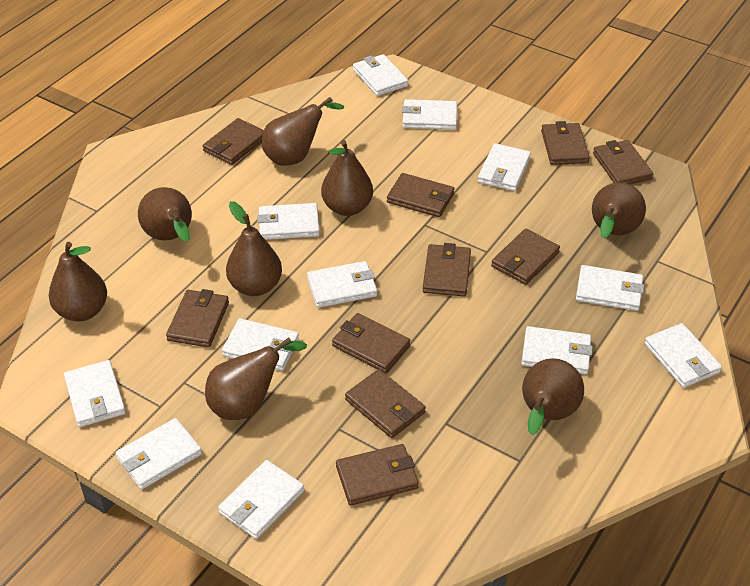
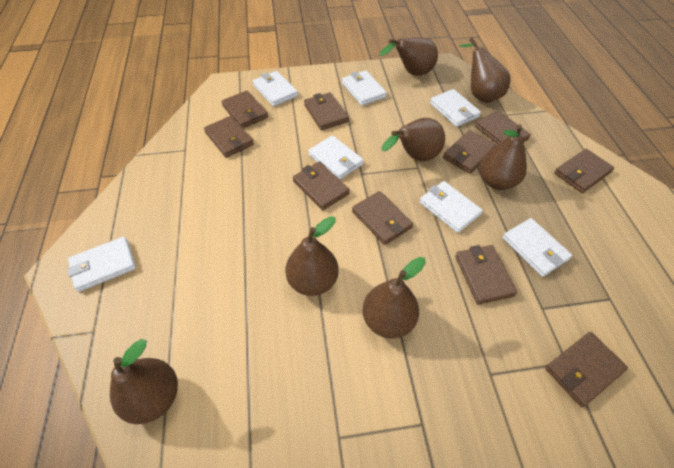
brown pear: 8 -> 7
white wallet: 12 -> 7

